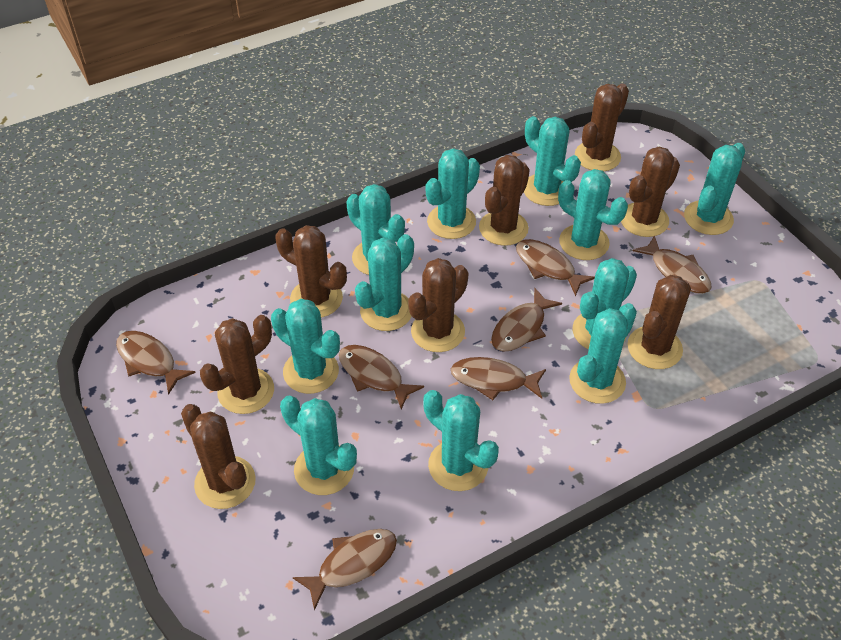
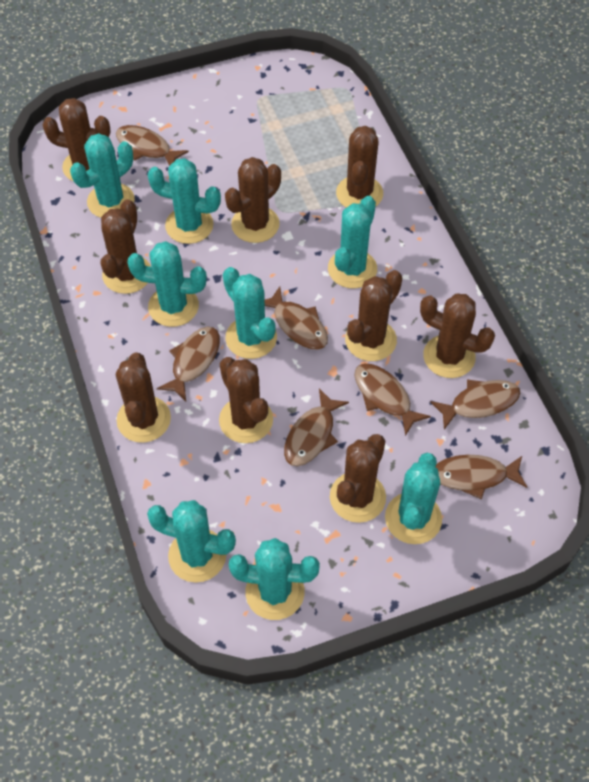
brown cactus: 8 -> 9
turquoise cactus: 11 -> 8

